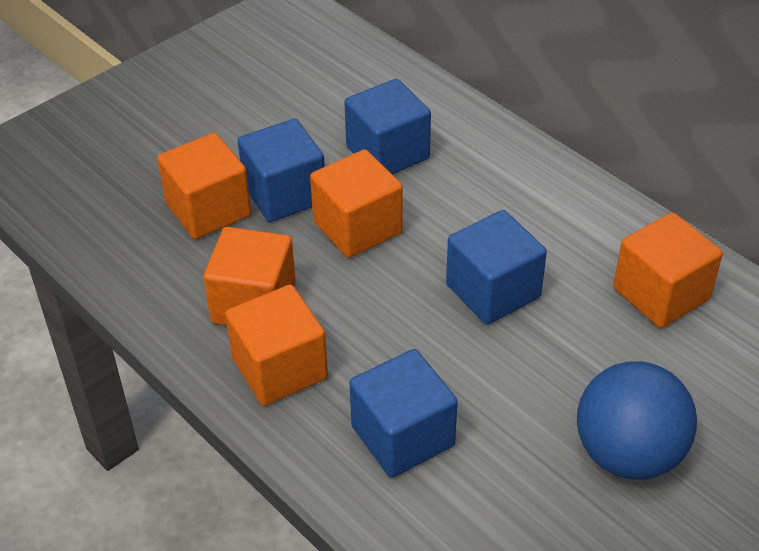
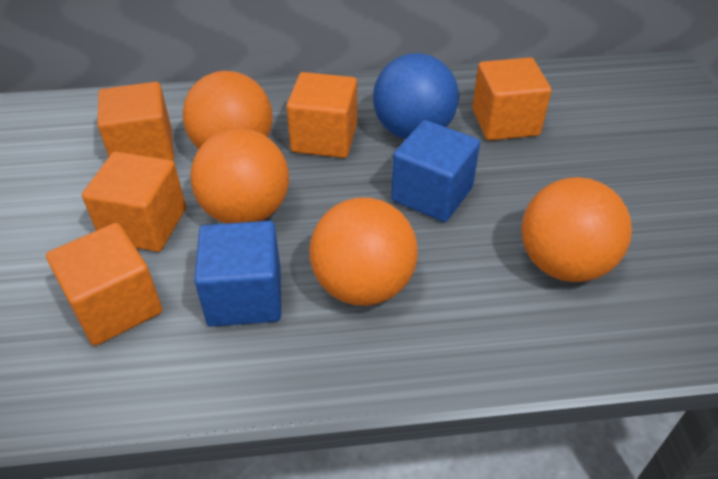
blue cube: 4 -> 2
orange ball: 0 -> 4

